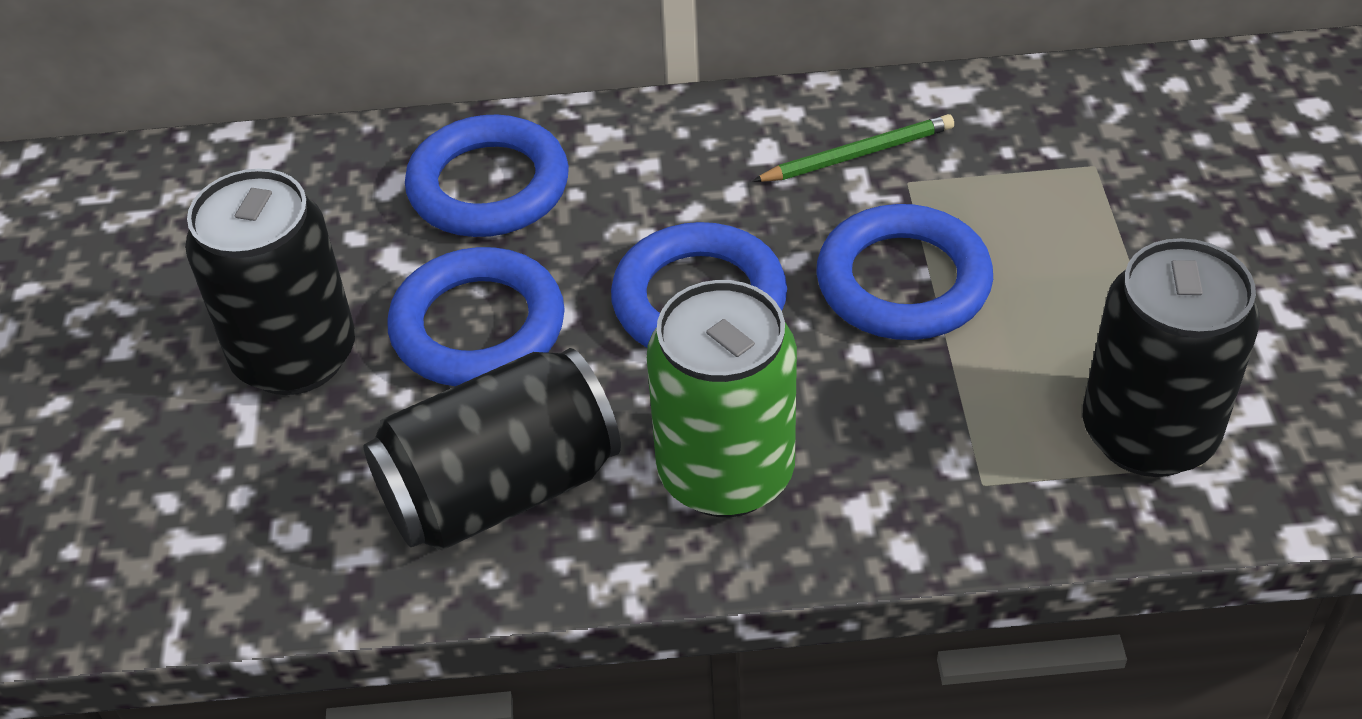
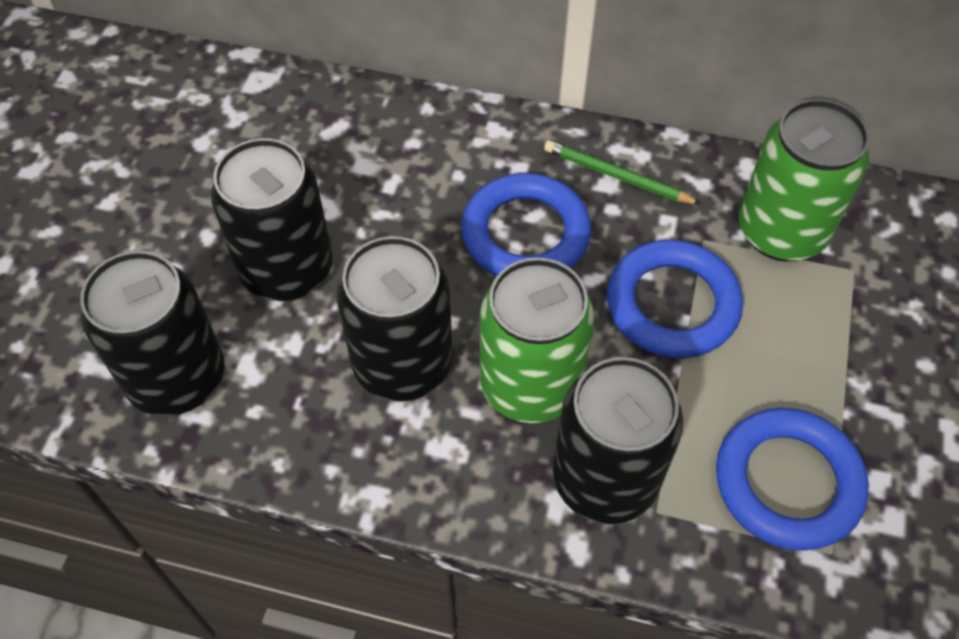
black can: 3 -> 4
blue ring: 4 -> 3
green can: 1 -> 2

